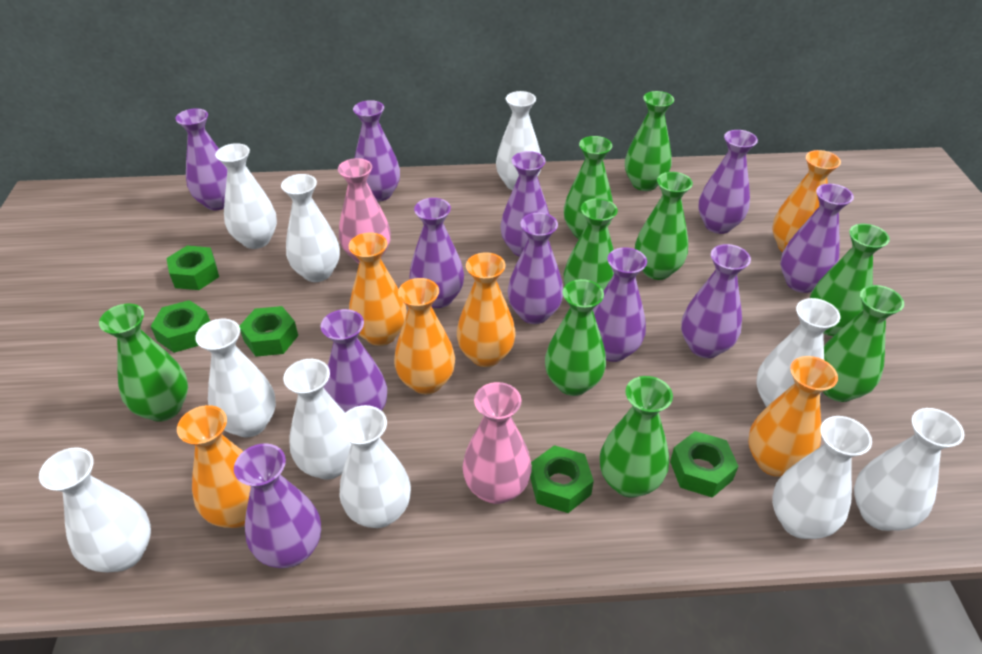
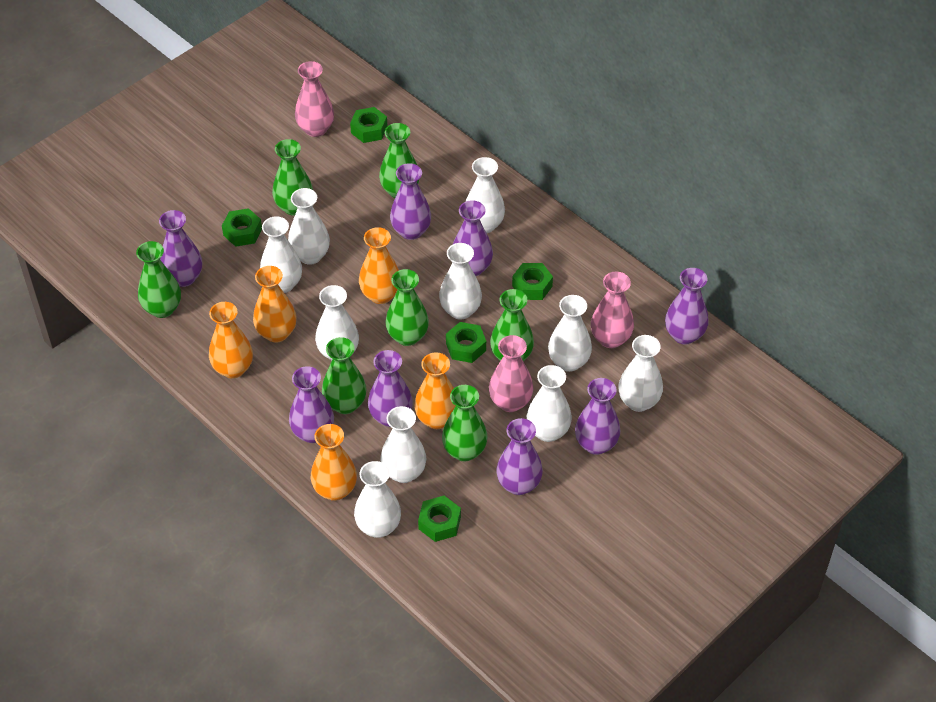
green vase: 9 -> 7
orange vase: 6 -> 5
pink vase: 2 -> 3
purple vase: 11 -> 8

